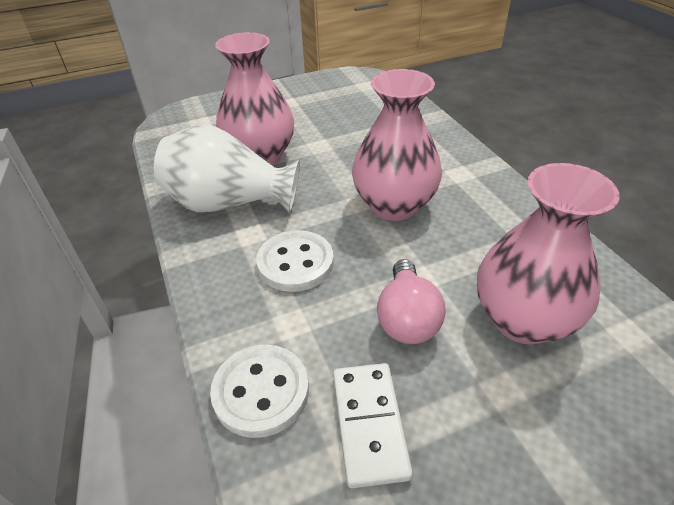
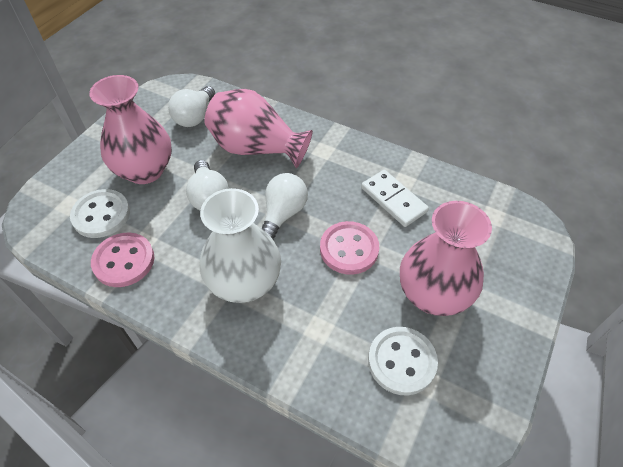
pink button: 0 -> 2
pink light bulb: 1 -> 0
white light bulb: 0 -> 3

